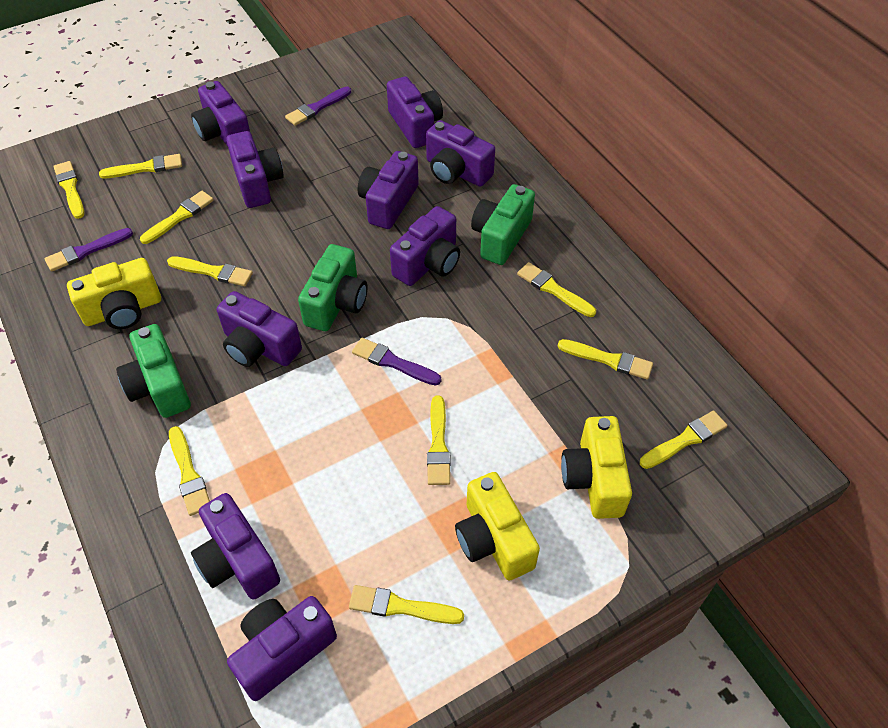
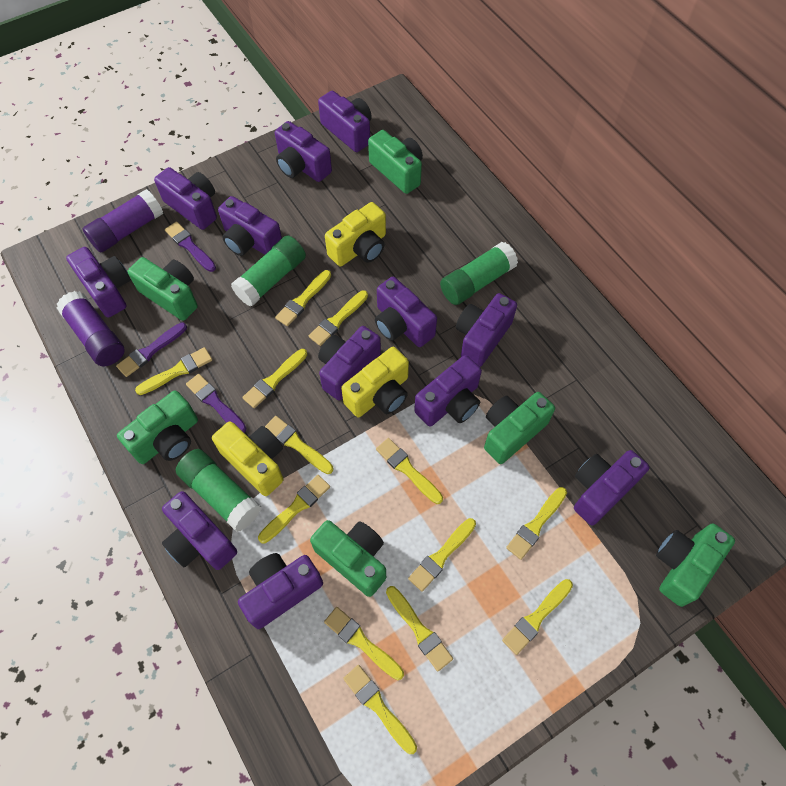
green camera: 3 -> 6
green glue stick: 0 -> 3
purple camera: 9 -> 12
purple glue stick: 0 -> 2
yellow brush: 10 -> 13

